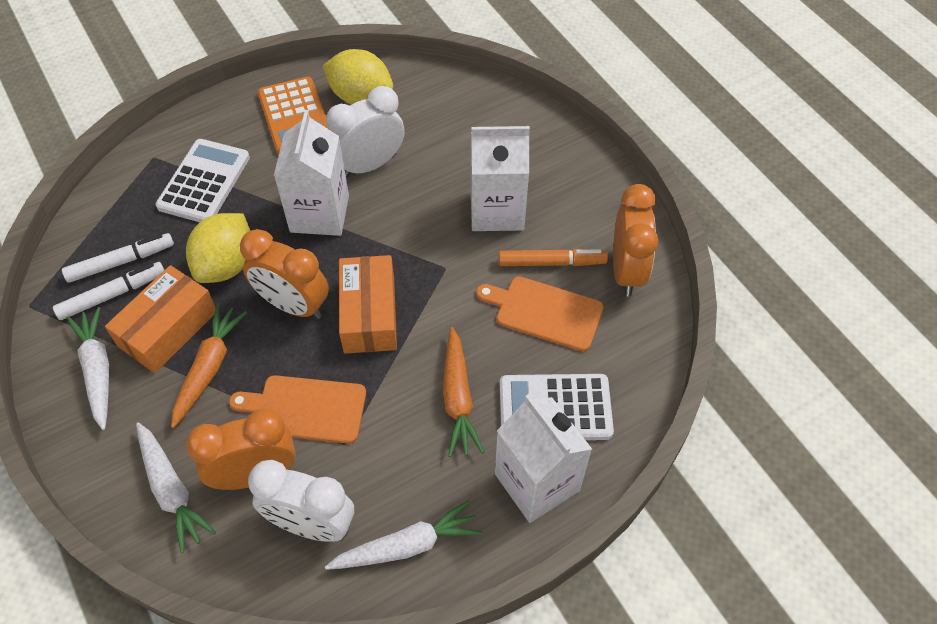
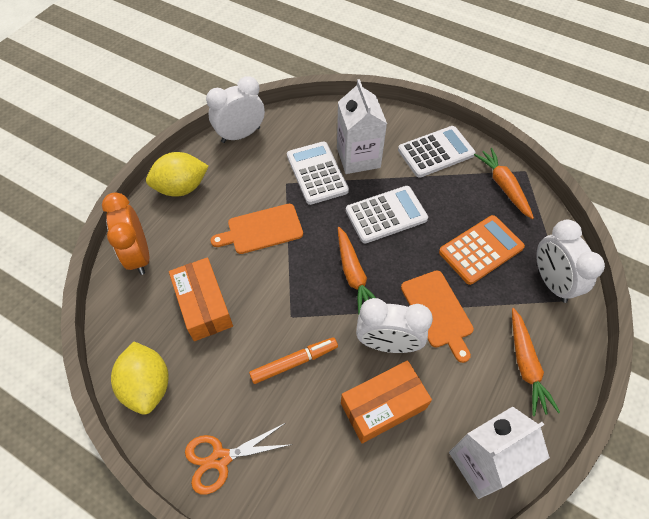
orange carrot: 2 -> 3
orange clock: 3 -> 1
orange scissors: 0 -> 1
white calculator: 2 -> 3
white carrot: 3 -> 0
white carton: 3 -> 2
white clock: 2 -> 3
white marker: 2 -> 0

